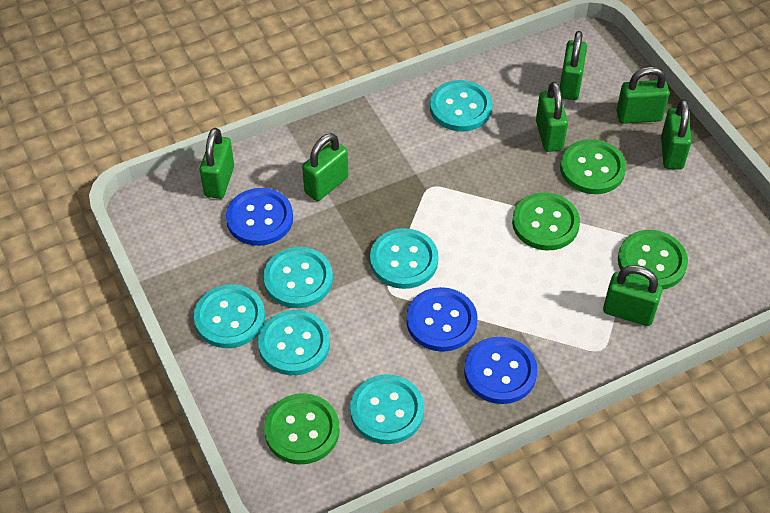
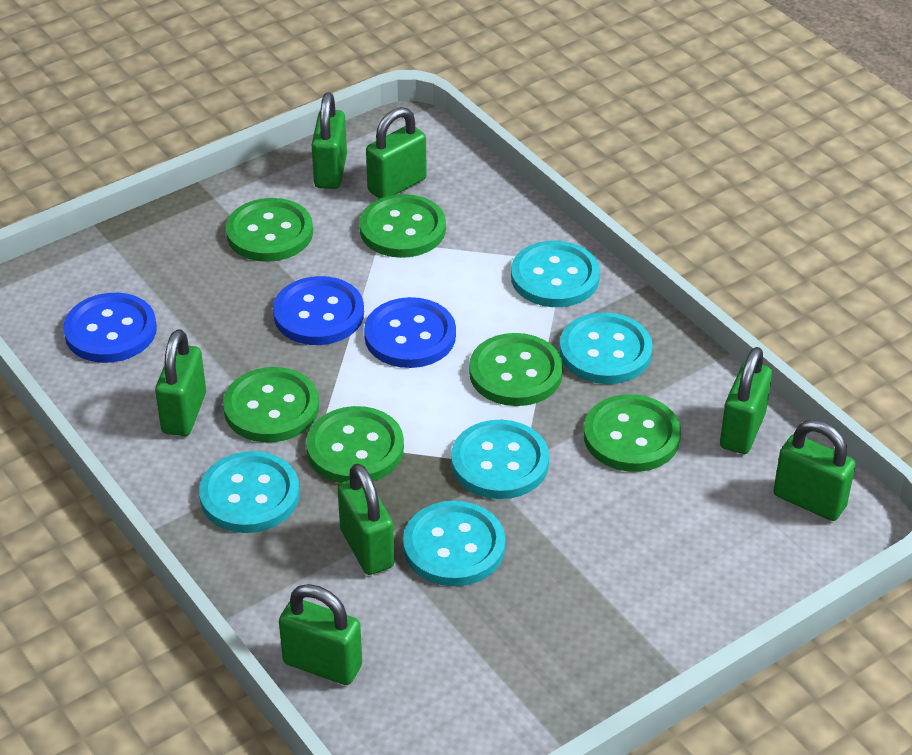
green button: 4 -> 6
turquoise button: 6 -> 5

